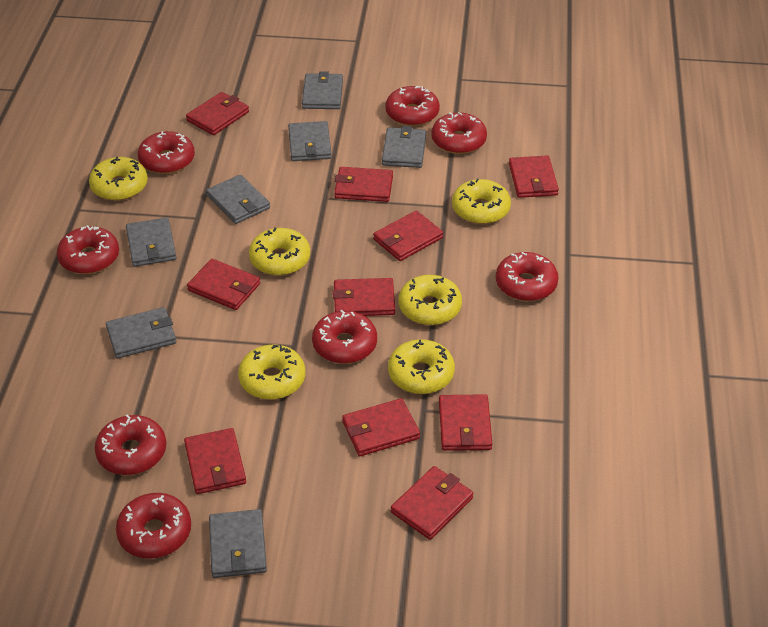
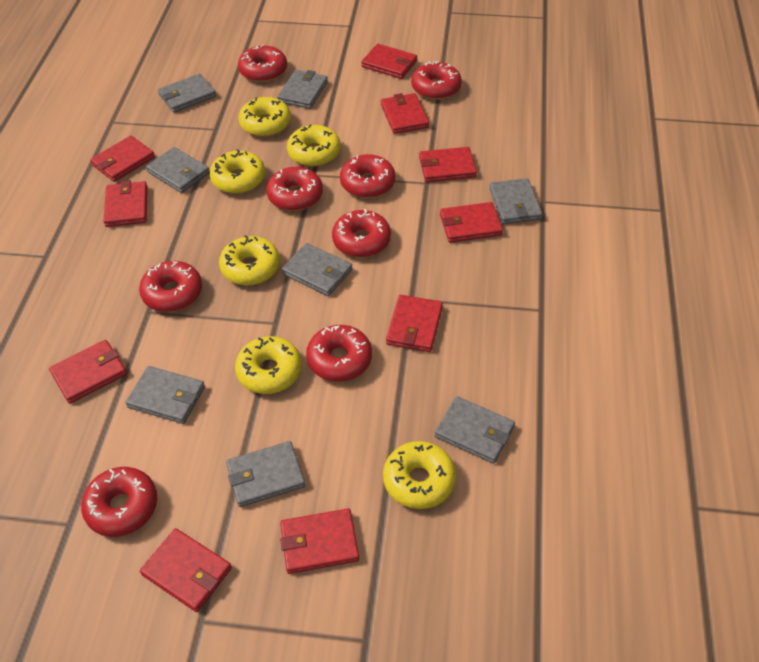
grey wallet: 7 -> 8

